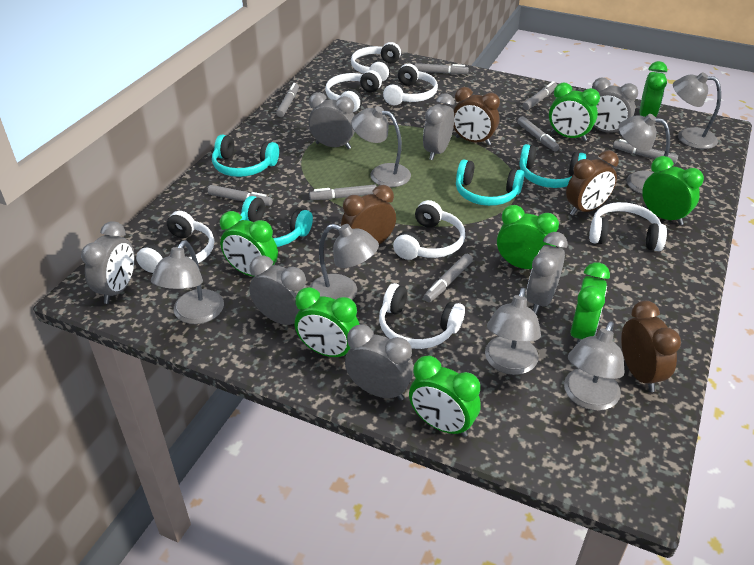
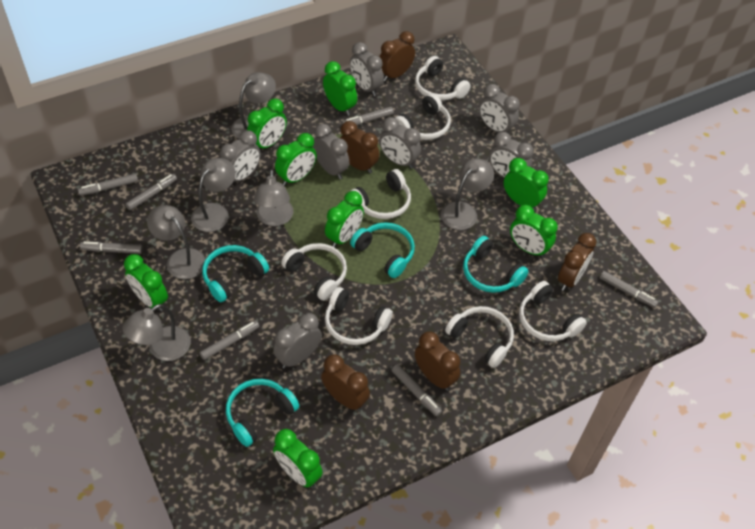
brown clock: 4 -> 5
grey lamp: 7 -> 6
grey marker: 8 -> 7

